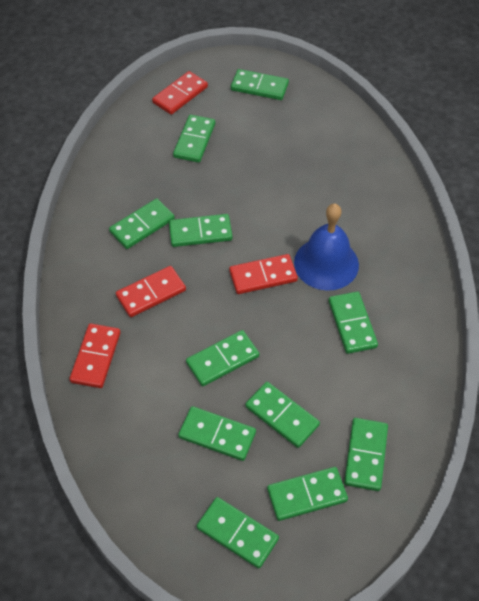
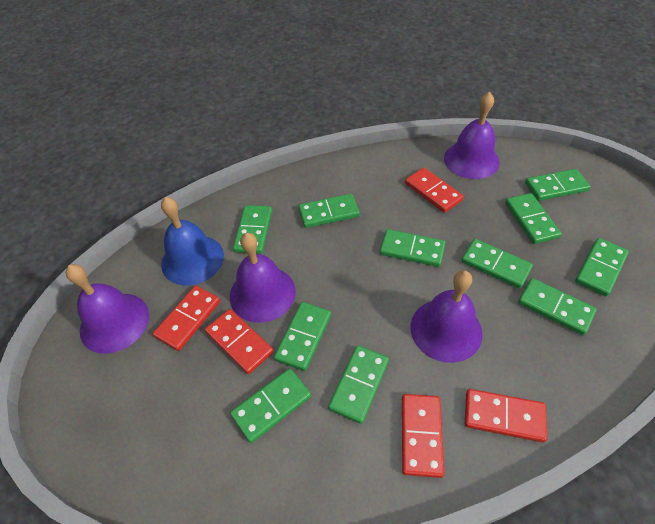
purple bell: 0 -> 4
red domino: 4 -> 5

